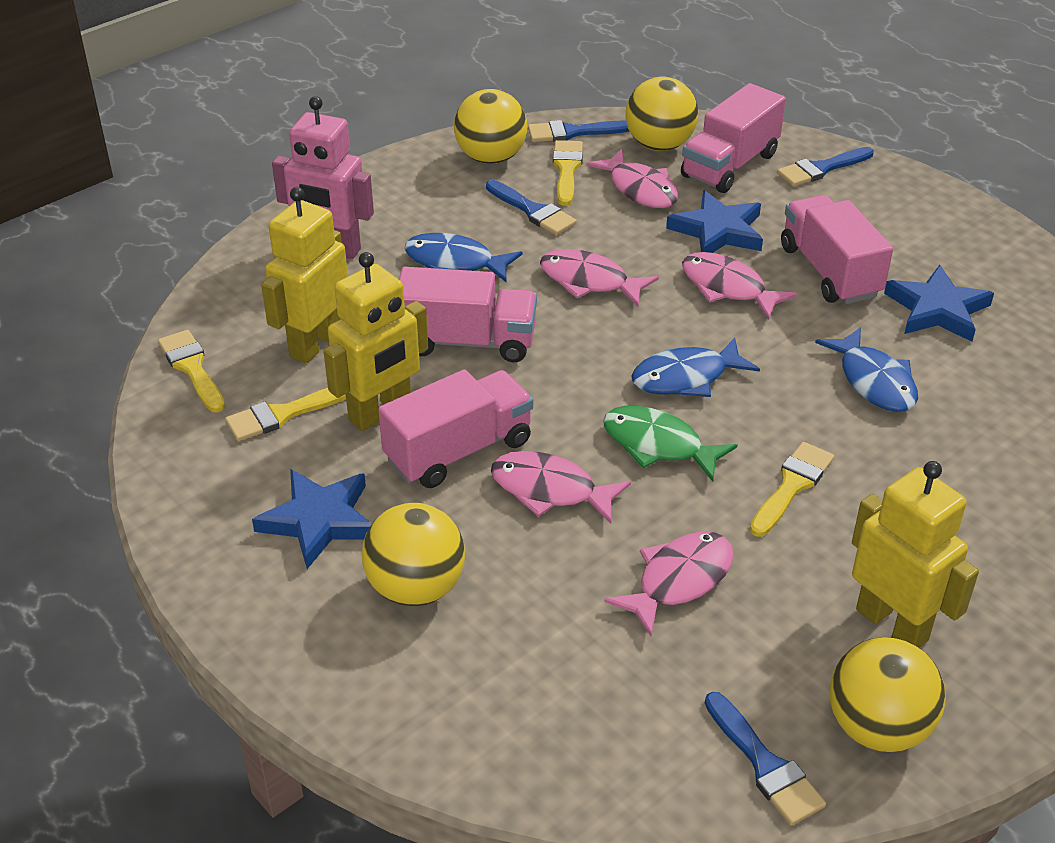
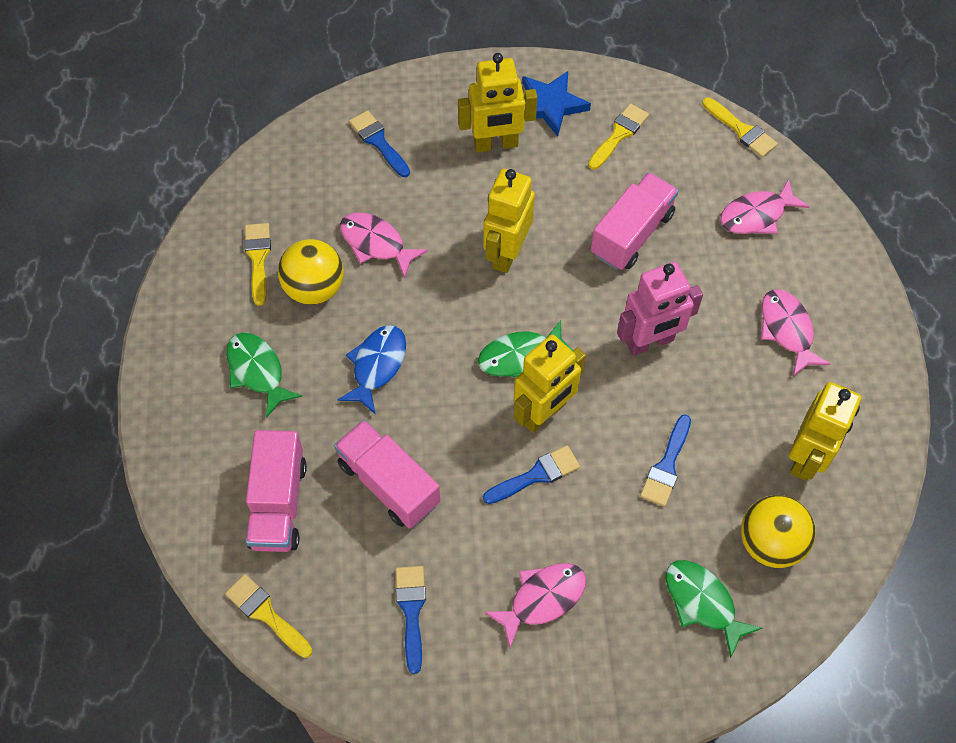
blue fish: 3 -> 1
blue star: 3 -> 1
green fish: 1 -> 3
pink fish: 5 -> 4
pink truck: 4 -> 3
yellow ball: 4 -> 2
yellow robot: 3 -> 4

